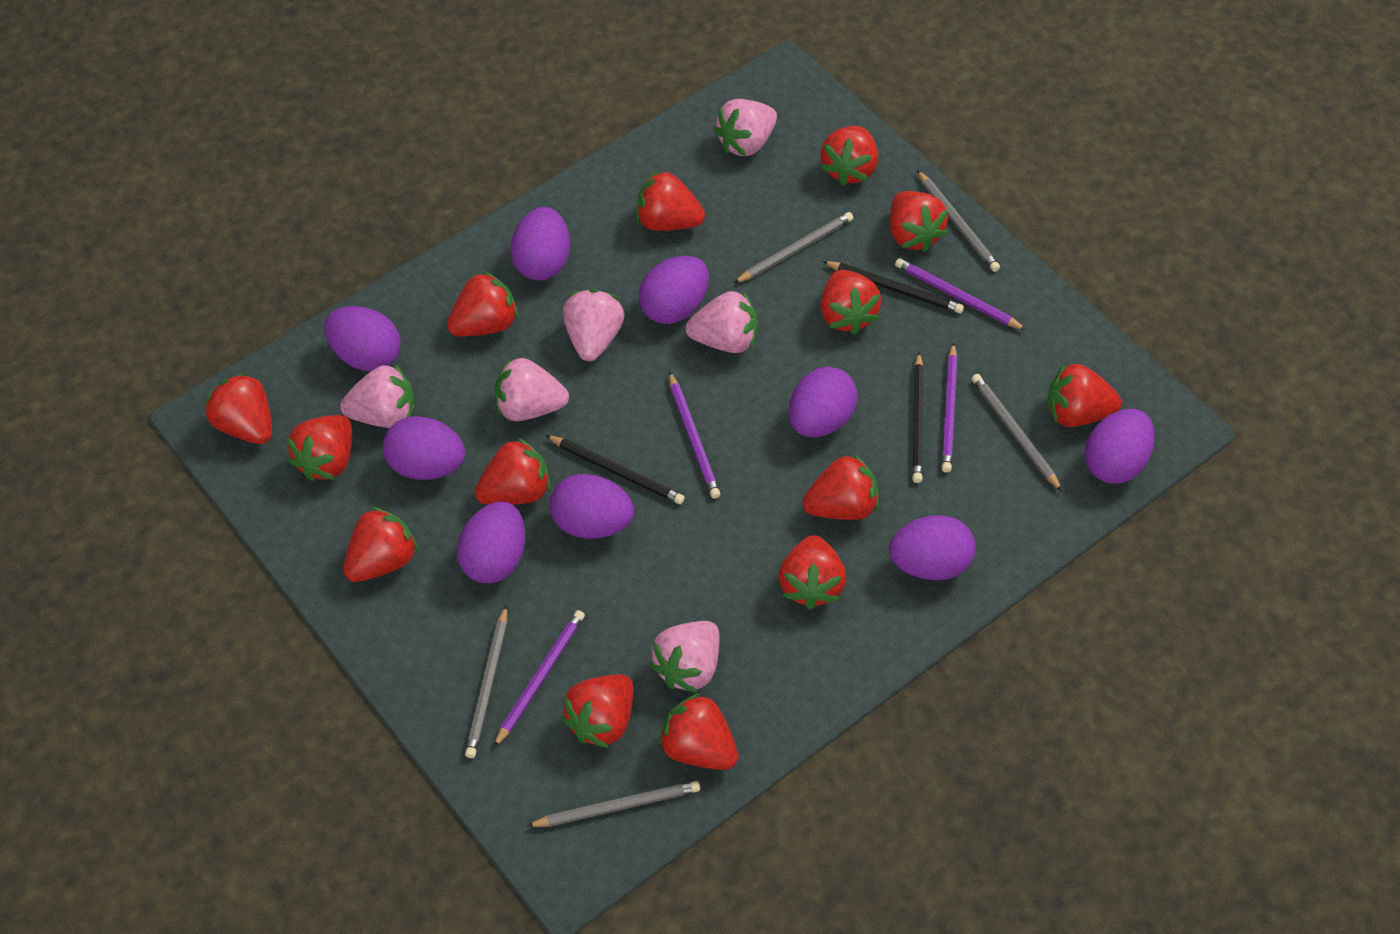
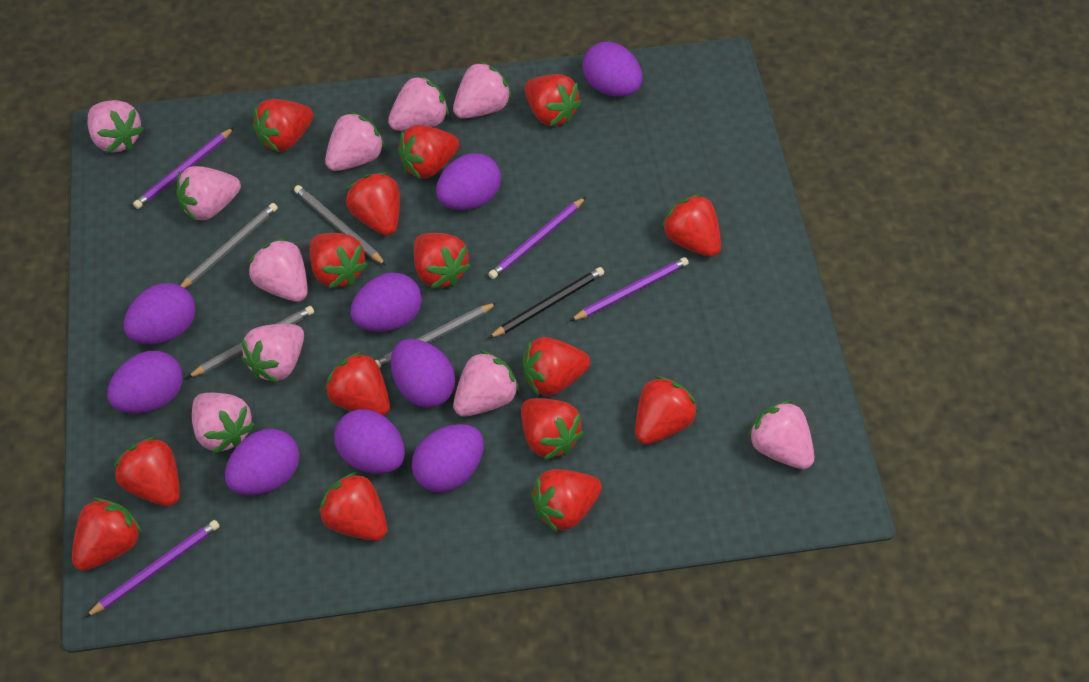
black pencil: 3 -> 1
grey pencil: 5 -> 4
pink strawberry: 6 -> 10
red strawberry: 14 -> 15

